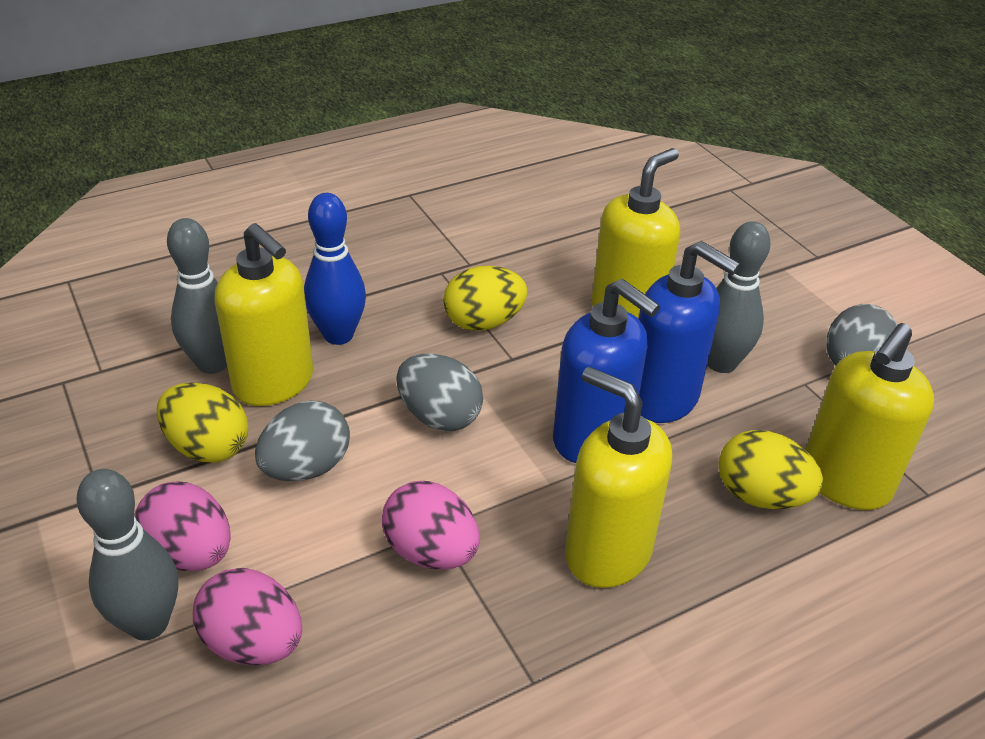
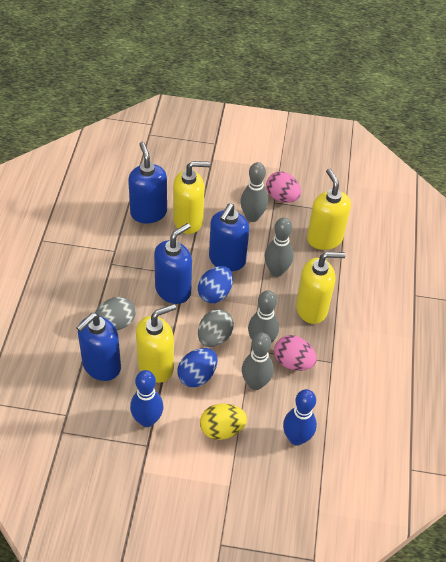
blue bowling pin: 1 -> 2
blue egg: 0 -> 2
blue soap dispenser: 2 -> 4
grey bowling pin: 3 -> 4
grey egg: 3 -> 2
pink egg: 3 -> 2
yellow egg: 3 -> 1

